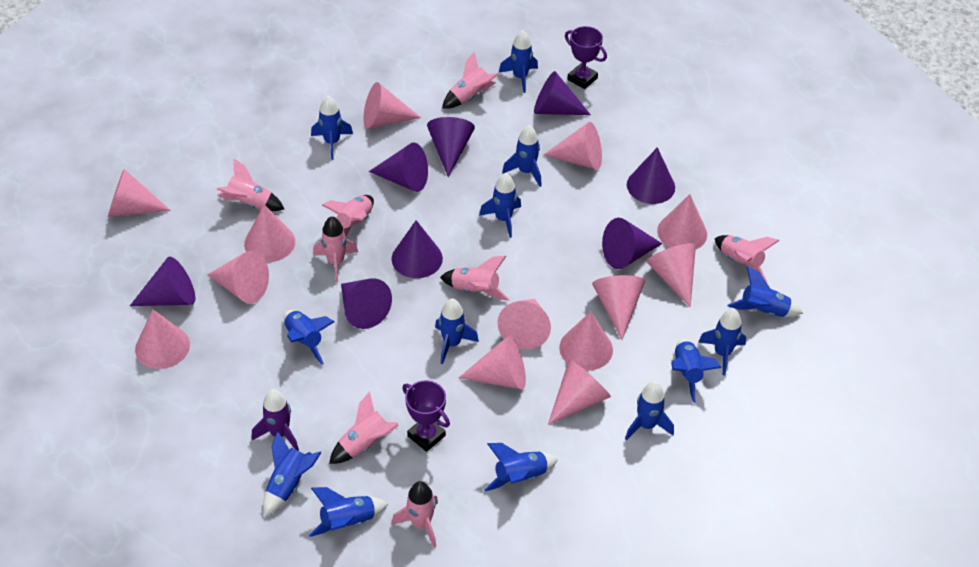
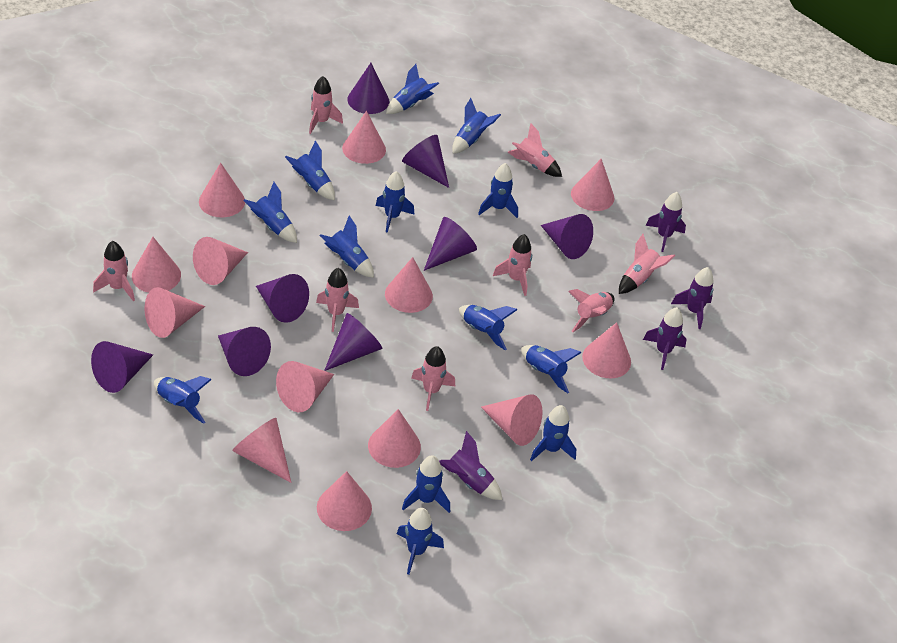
purple rocket: 1 -> 4
purple trophy: 2 -> 0

